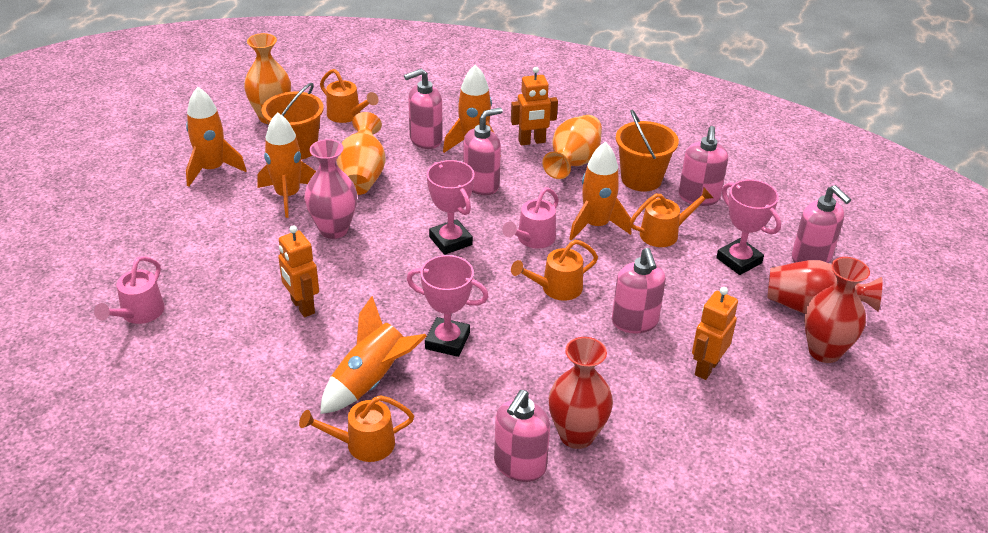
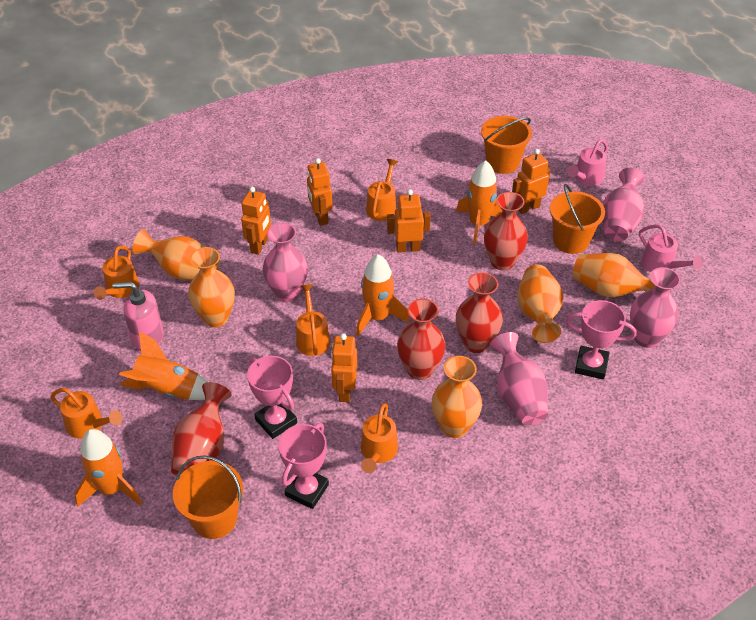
orange bucket: 2 -> 3
orange robot: 3 -> 5
orange rocket: 5 -> 4
orange vase: 3 -> 5
orange watering can: 4 -> 5
pink soap dispenser: 6 -> 1
pink vase: 1 -> 4
red vase: 3 -> 4

